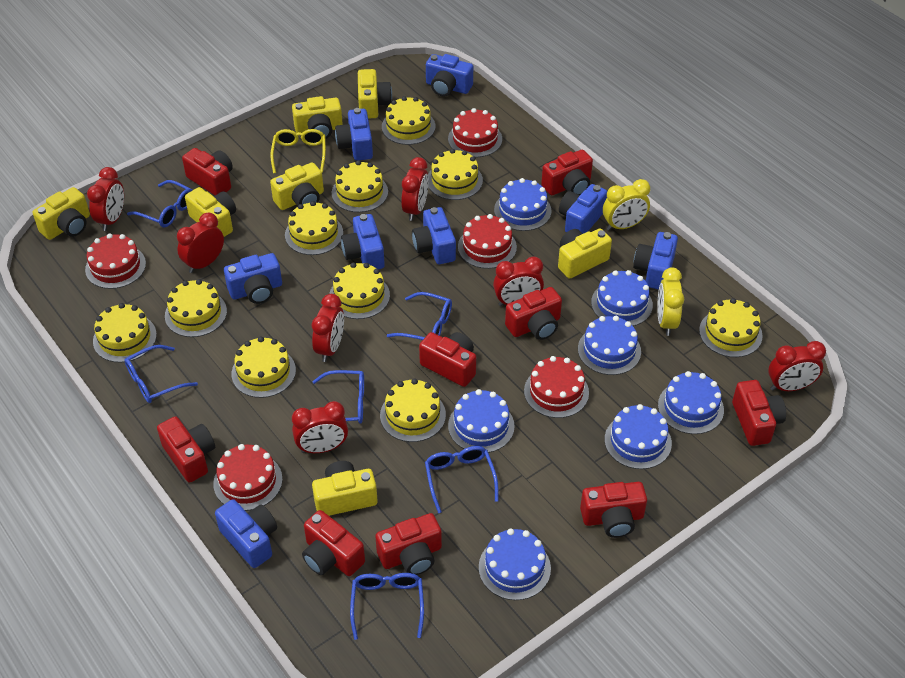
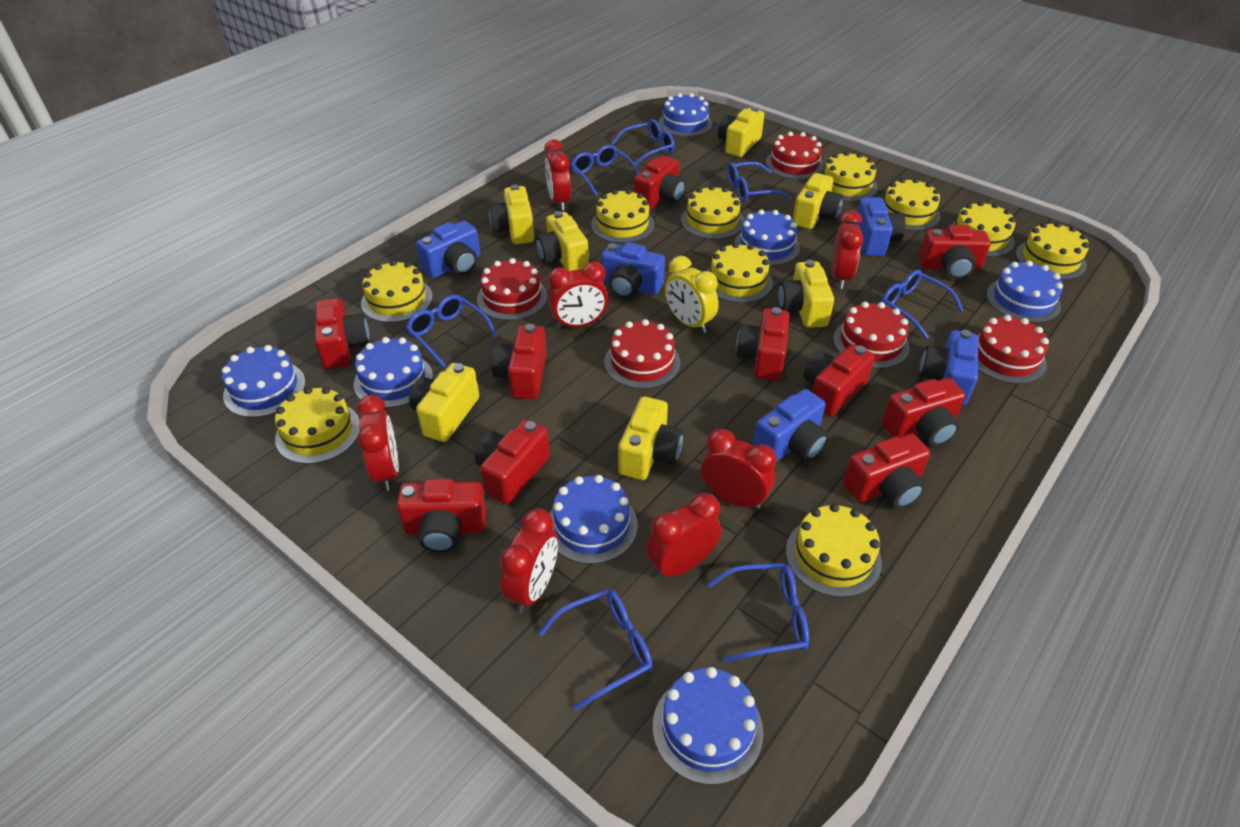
blue camera: 8 -> 5
blue glasses: 6 -> 7
red camera: 9 -> 10
yellow clock: 2 -> 1
yellow glasses: 1 -> 0

